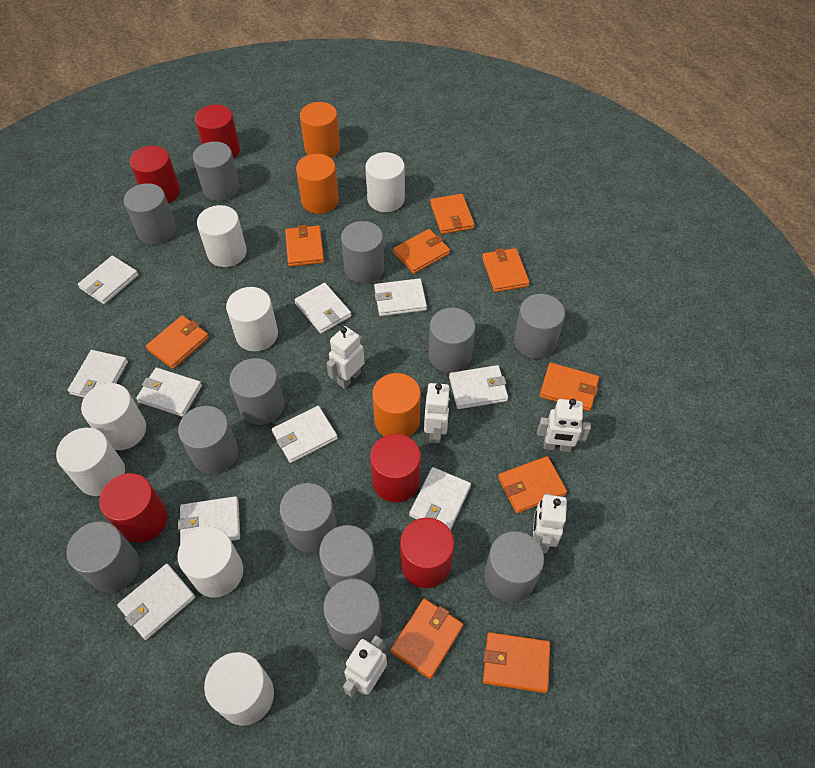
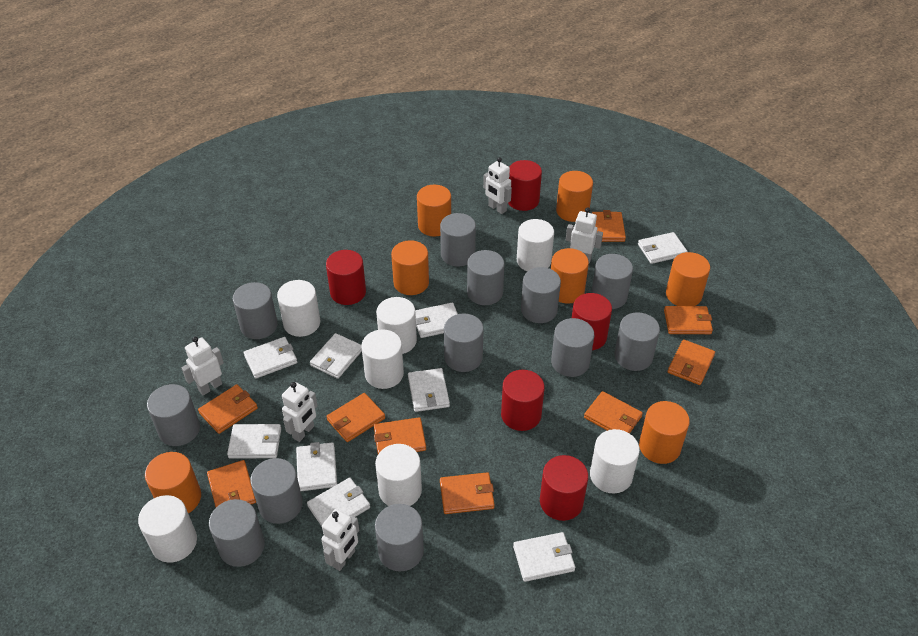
orange cylinder: 3 -> 7
white wallet: 10 -> 9

